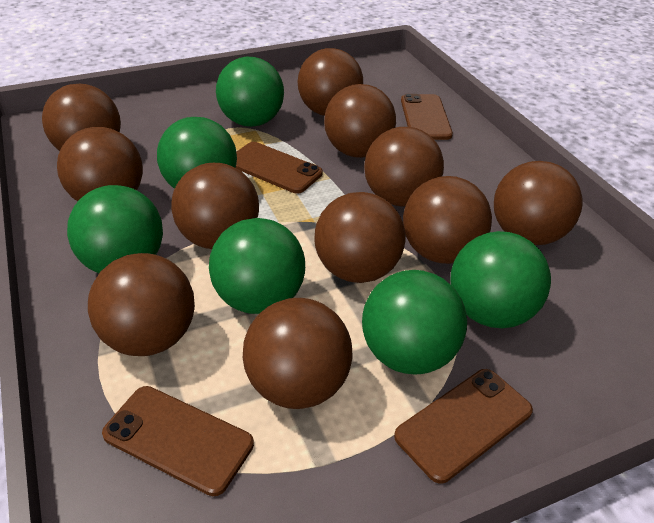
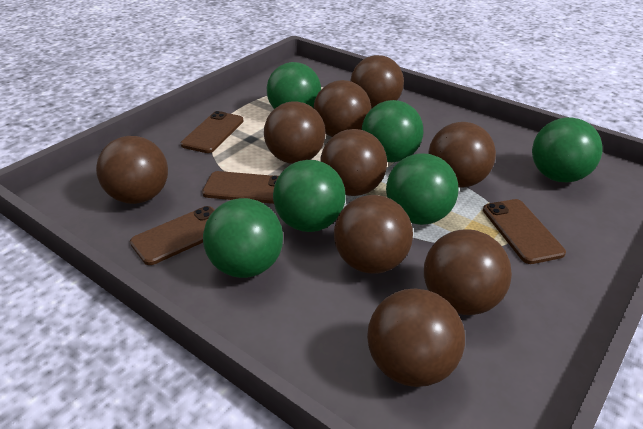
brown ball: 11 -> 9

